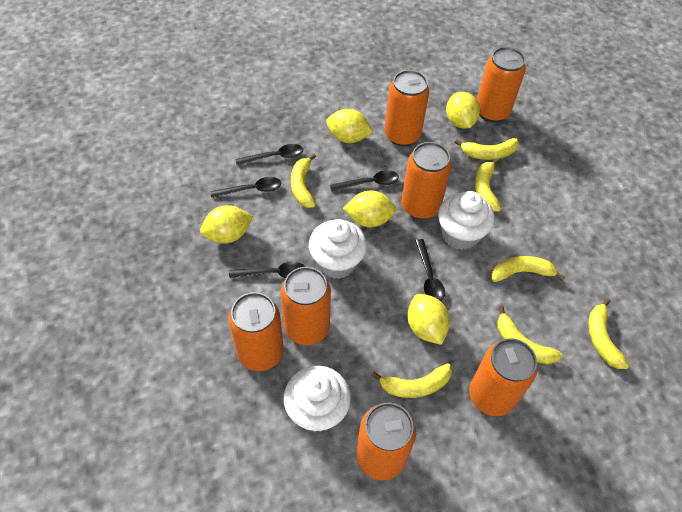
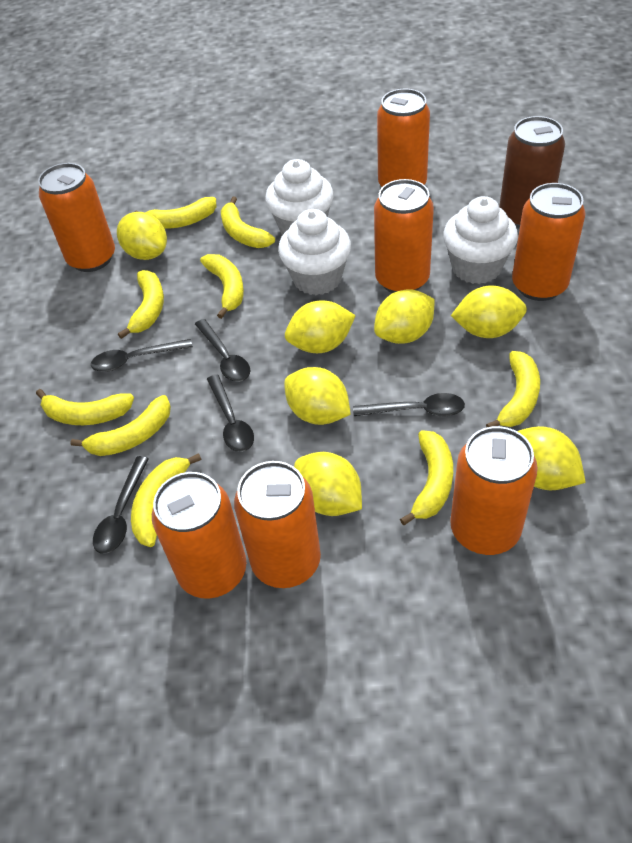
brown can: 0 -> 1
yellow banana: 7 -> 9
yellow lemon: 5 -> 7

